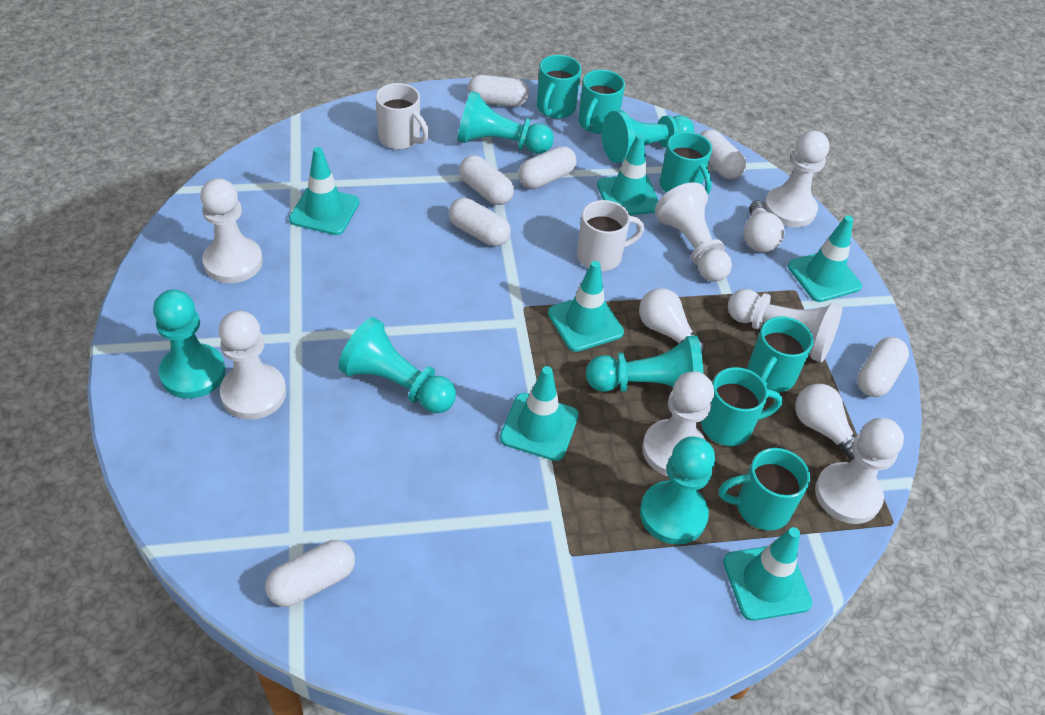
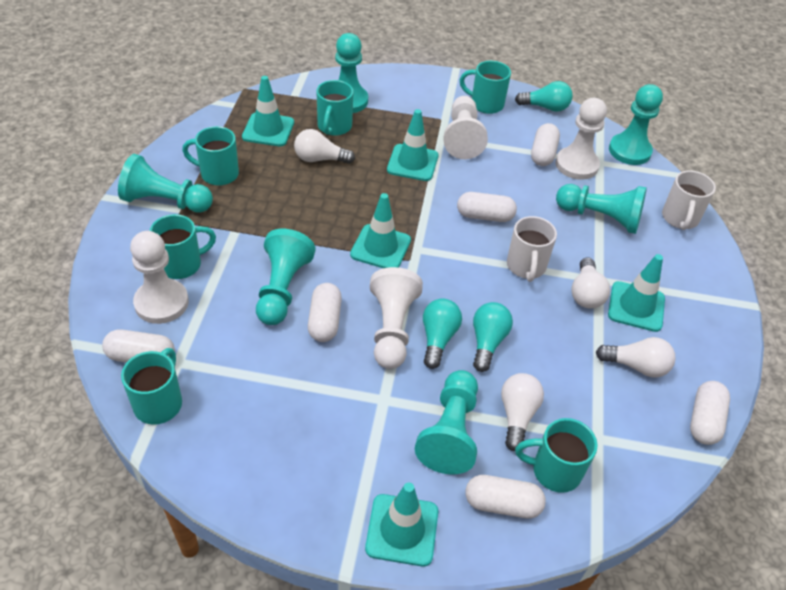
turquoise light bulb: 0 -> 3
turquoise traffic cone: 6 -> 5
white capsule: 7 -> 6
white light bulb: 3 -> 4
white pawn: 7 -> 4

